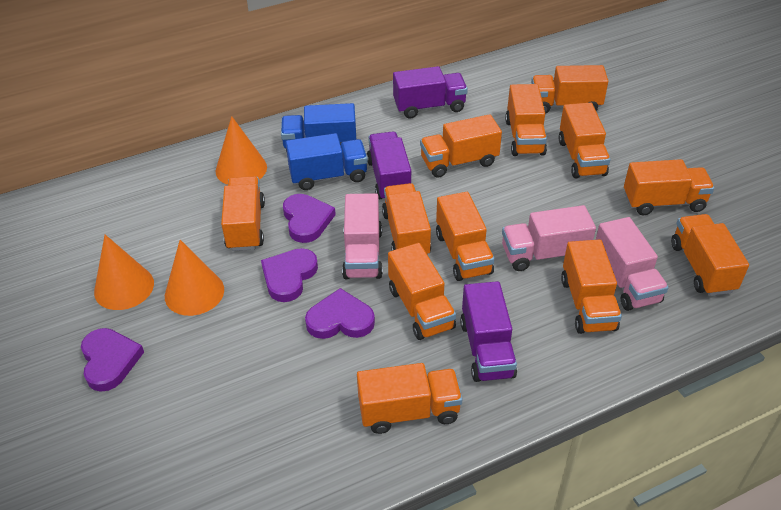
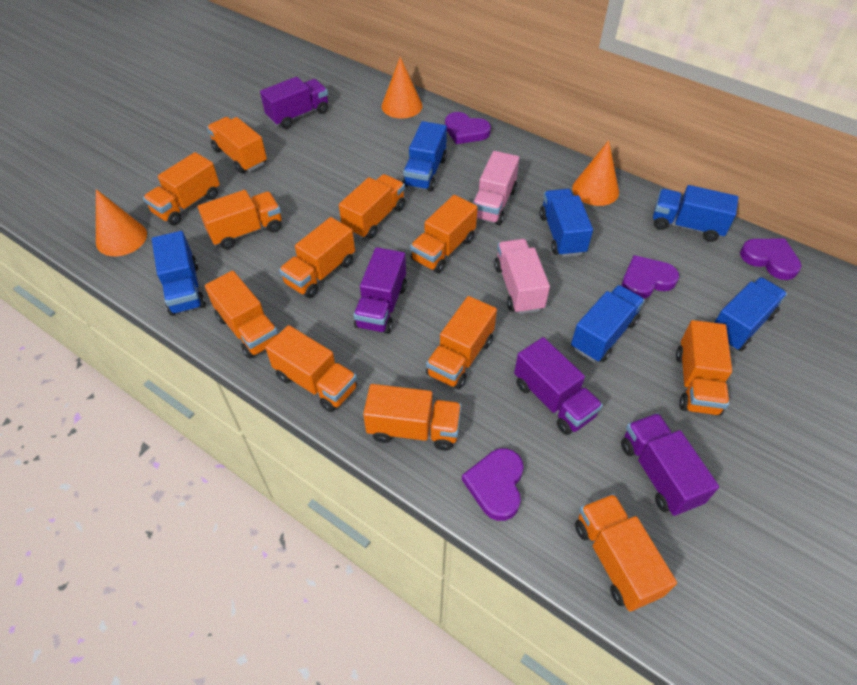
blue truck: 2 -> 6
pink truck: 3 -> 2
purple truck: 3 -> 4

